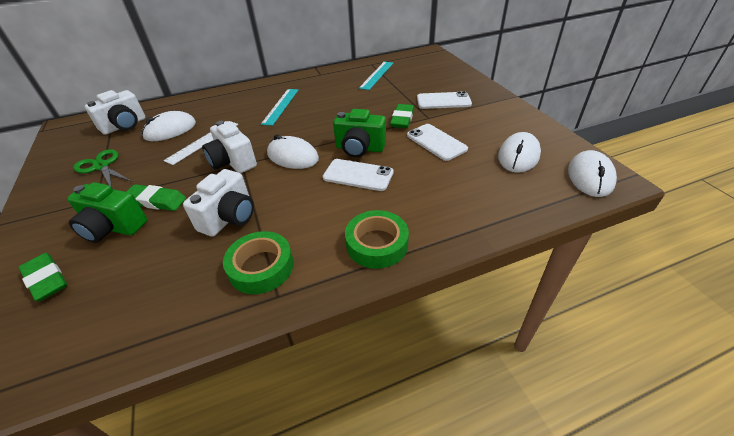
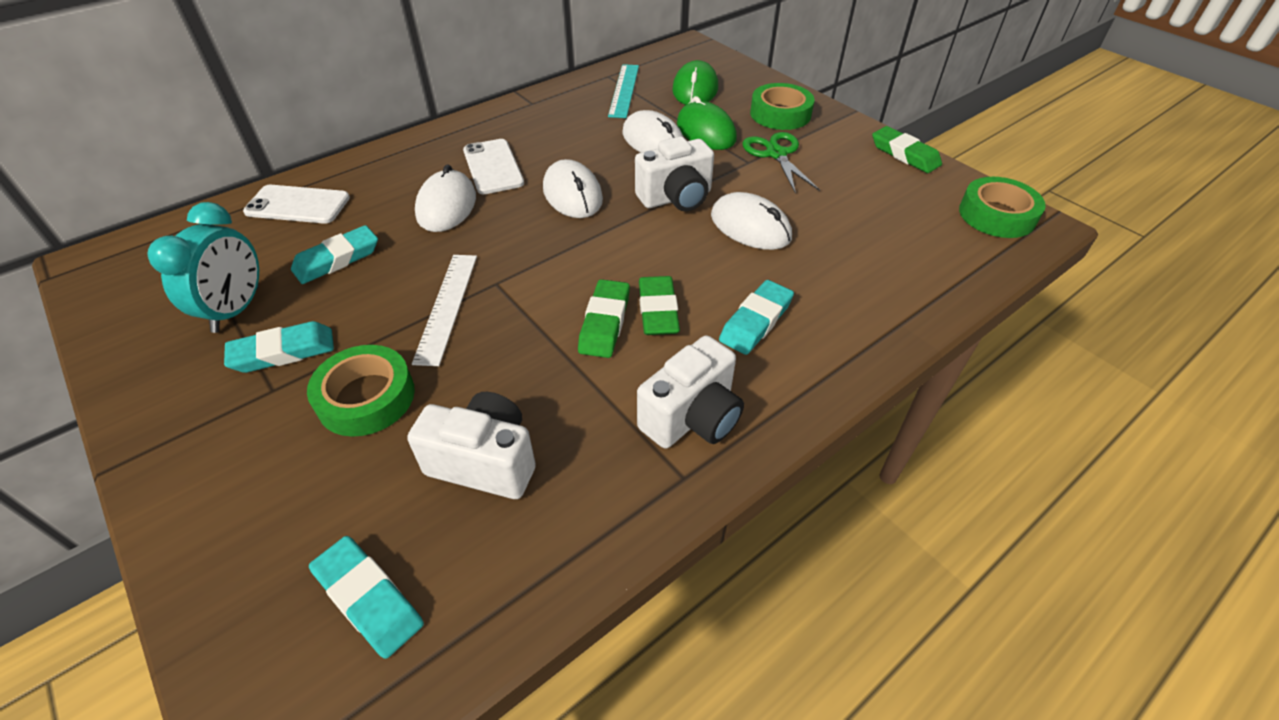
green camera: 2 -> 0
green mouse: 0 -> 2
green tape: 2 -> 3
turquoise clock: 0 -> 1
turquoise eraser: 0 -> 4
turquoise ruler: 2 -> 1
white phone: 3 -> 2

